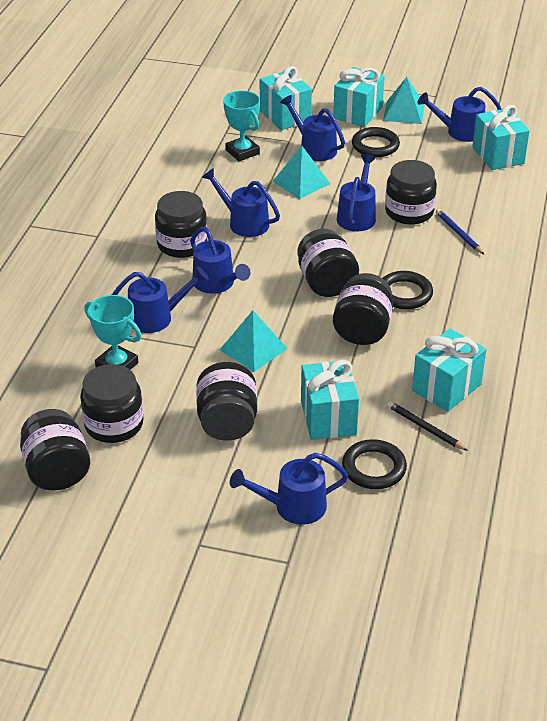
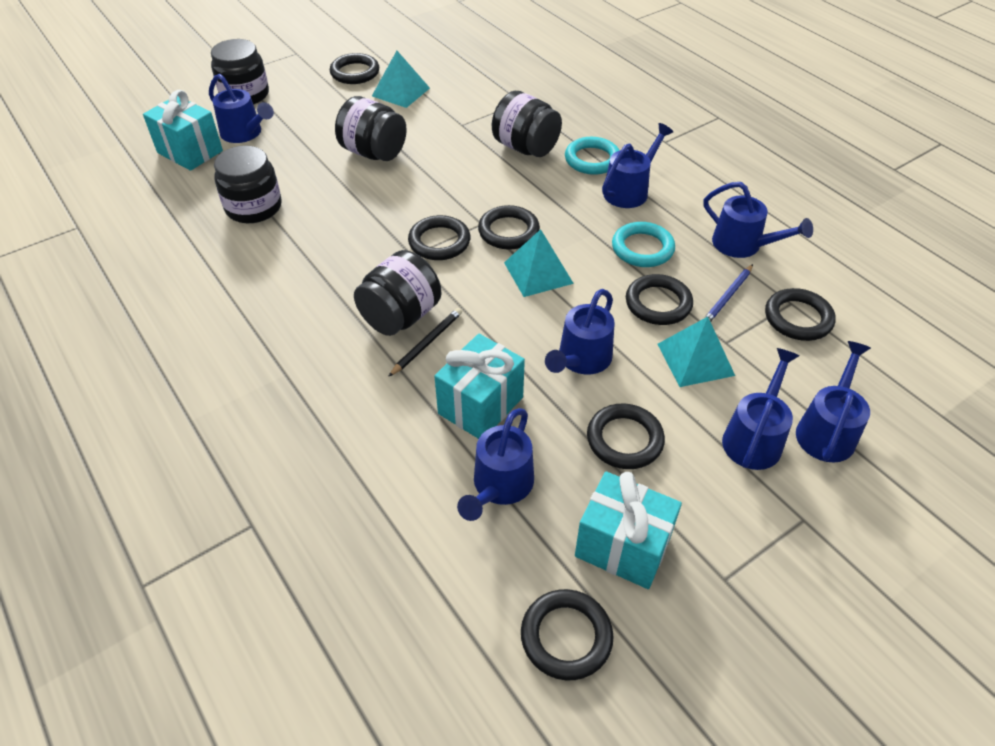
black jar: 7 -> 5
black ring: 3 -> 7
turquoise gift: 5 -> 3
turquoise ring: 0 -> 2
turquoise trophy: 2 -> 0

